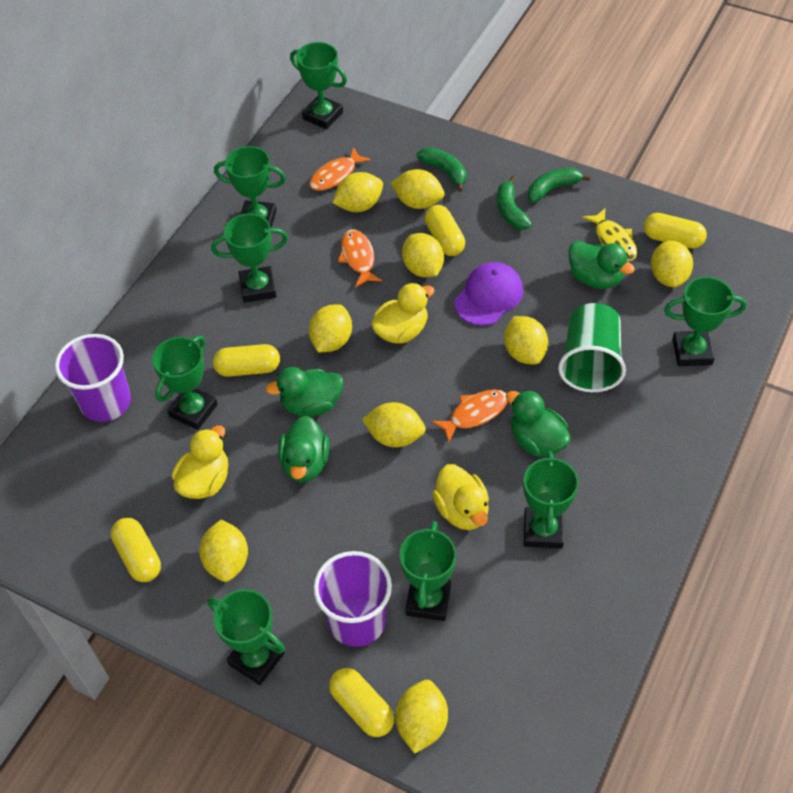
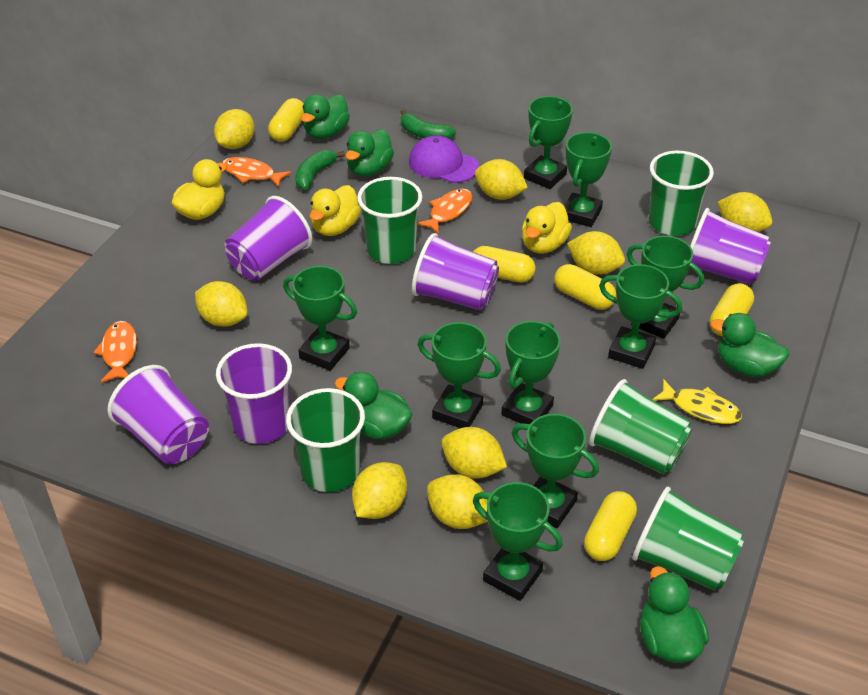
green banana: 3 -> 2
green cup: 1 -> 5
green duck: 4 -> 5
green trophy: 8 -> 9
purple cup: 2 -> 5
yellow lemon: 9 -> 8

